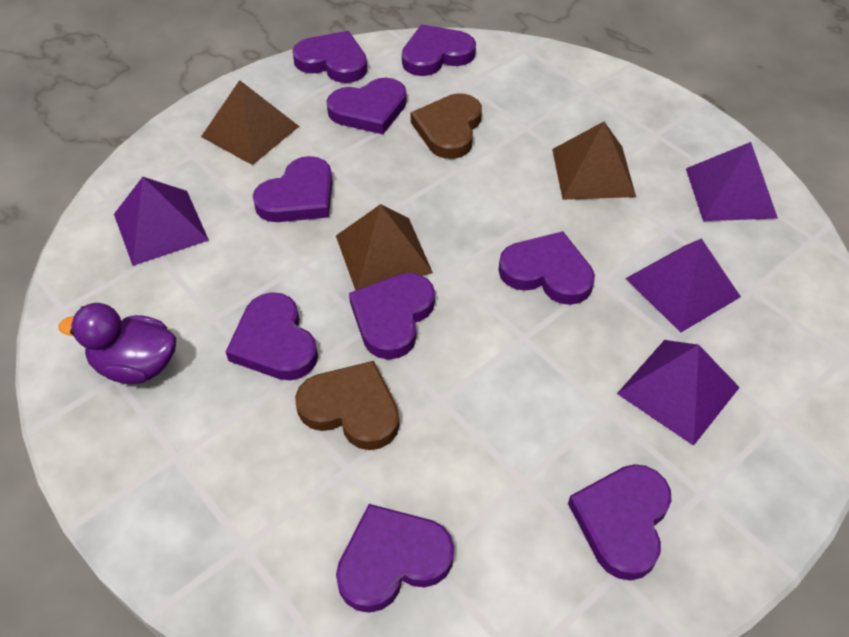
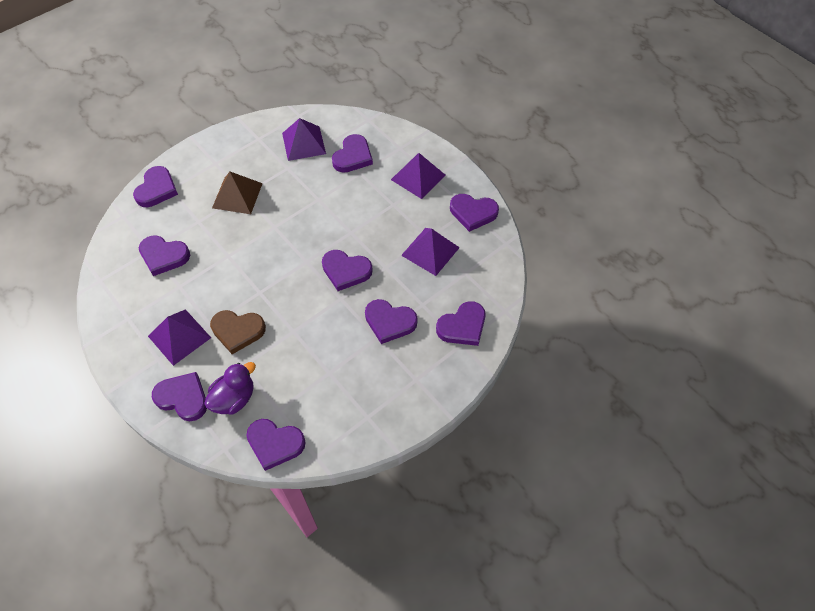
brown heart: 2 -> 1
brown pyramid: 3 -> 1

